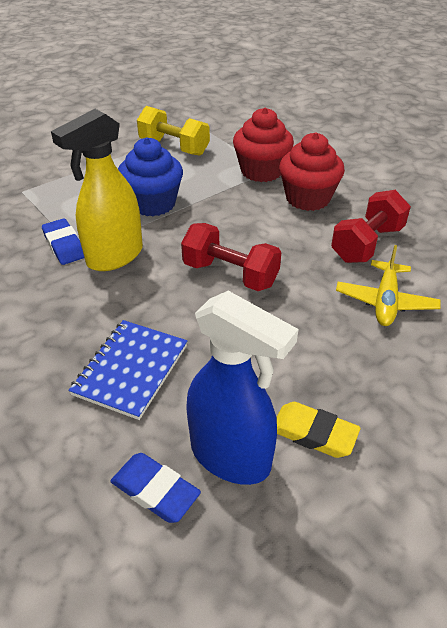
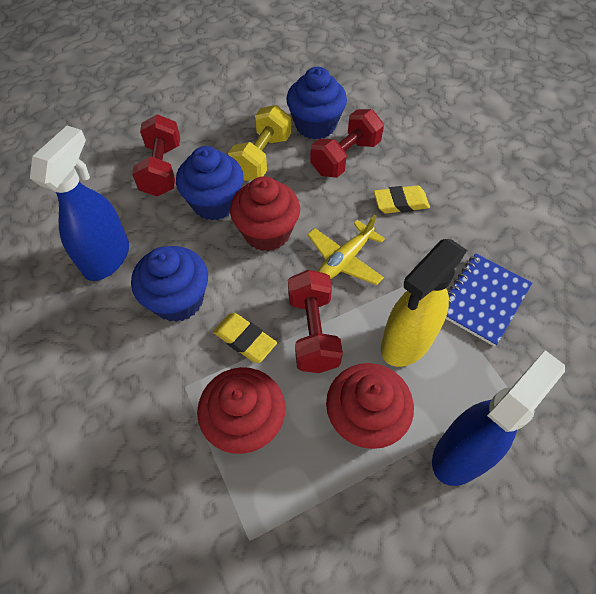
blue cupcake: 1 -> 3
blue eraser: 2 -> 0
blue spray bottle: 1 -> 2
red cupcake: 2 -> 3
red dumbbell: 2 -> 3
yellow eraser: 1 -> 2

